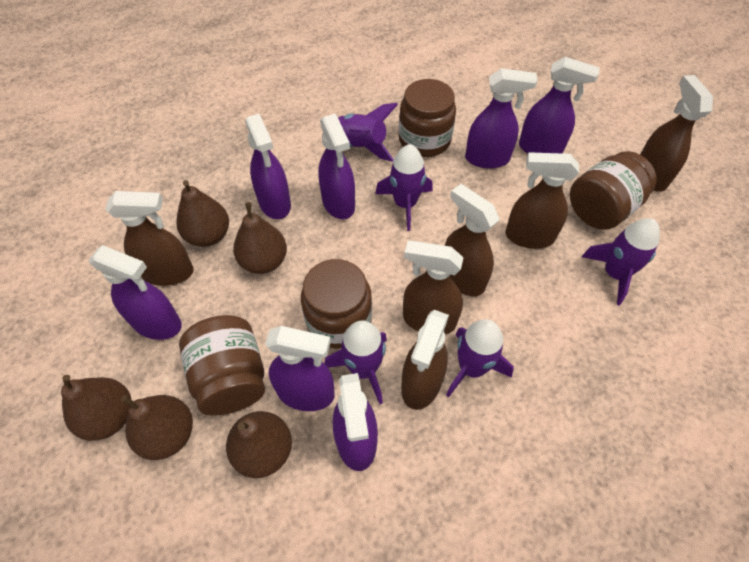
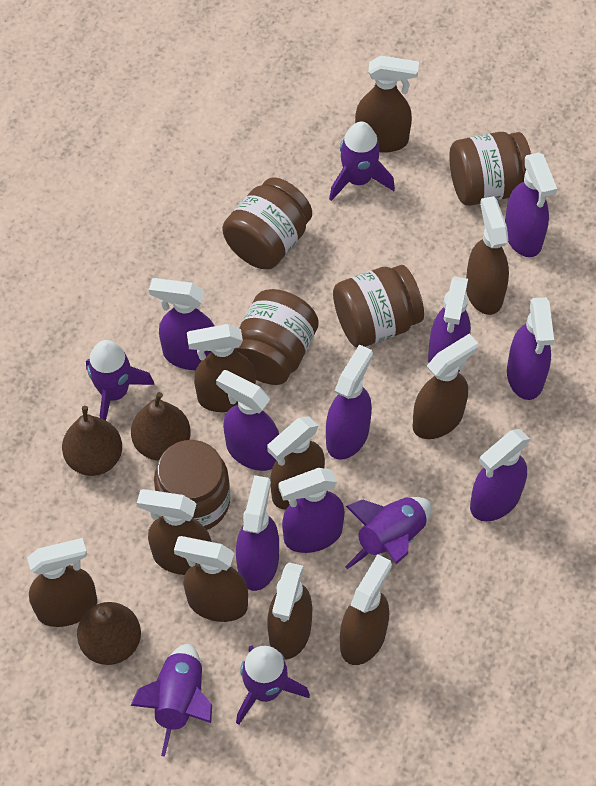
brown jar: 4 -> 5
brown pear: 5 -> 3
brown spray bottle: 6 -> 10
purple spray bottle: 7 -> 9

